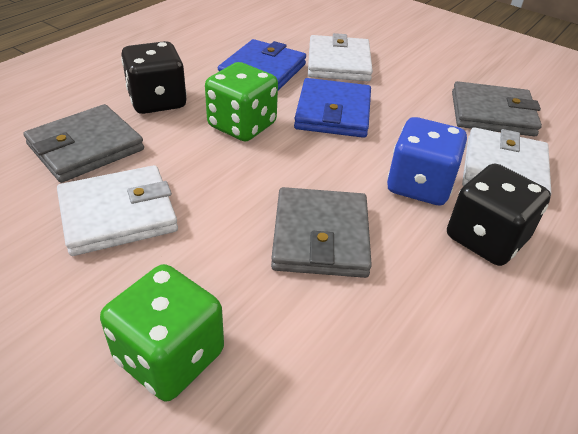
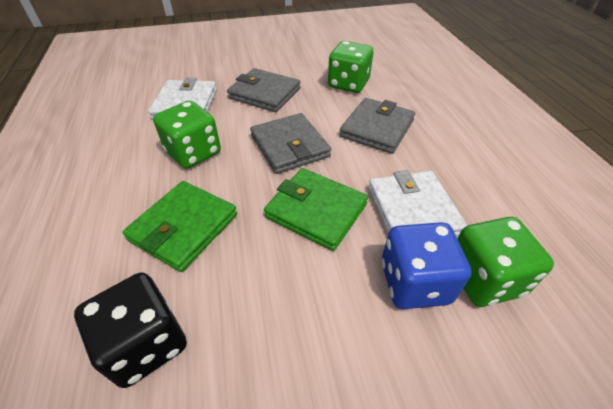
black dice: 2 -> 1
blue wallet: 2 -> 0
green dice: 2 -> 3
green wallet: 0 -> 2
white wallet: 3 -> 2

